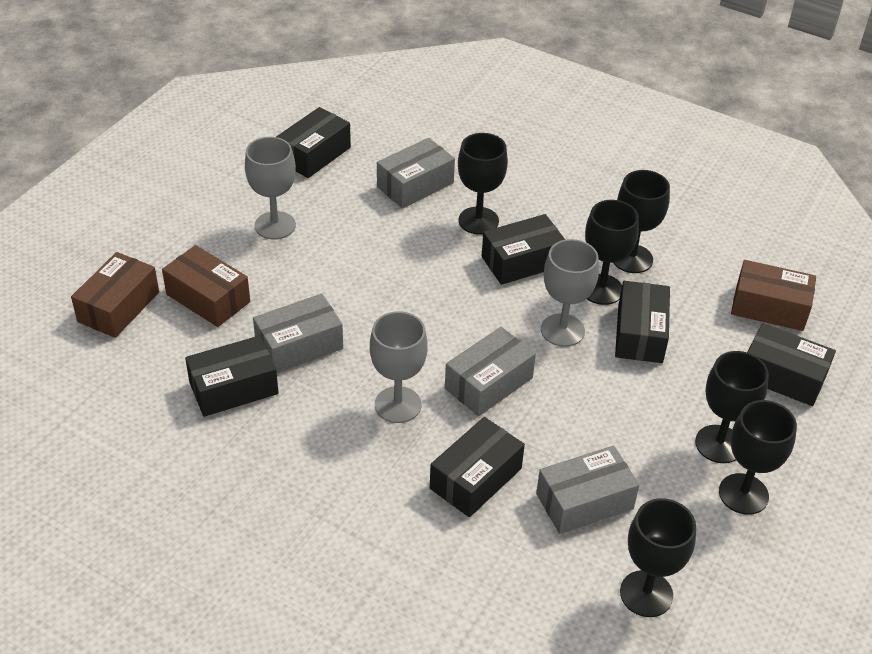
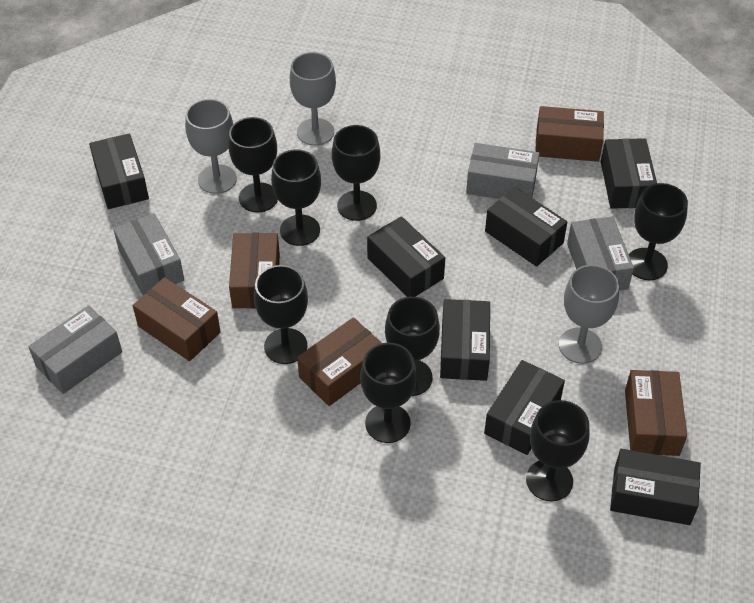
black box: 6 -> 7
black goblet: 6 -> 8
brown box: 3 -> 5

